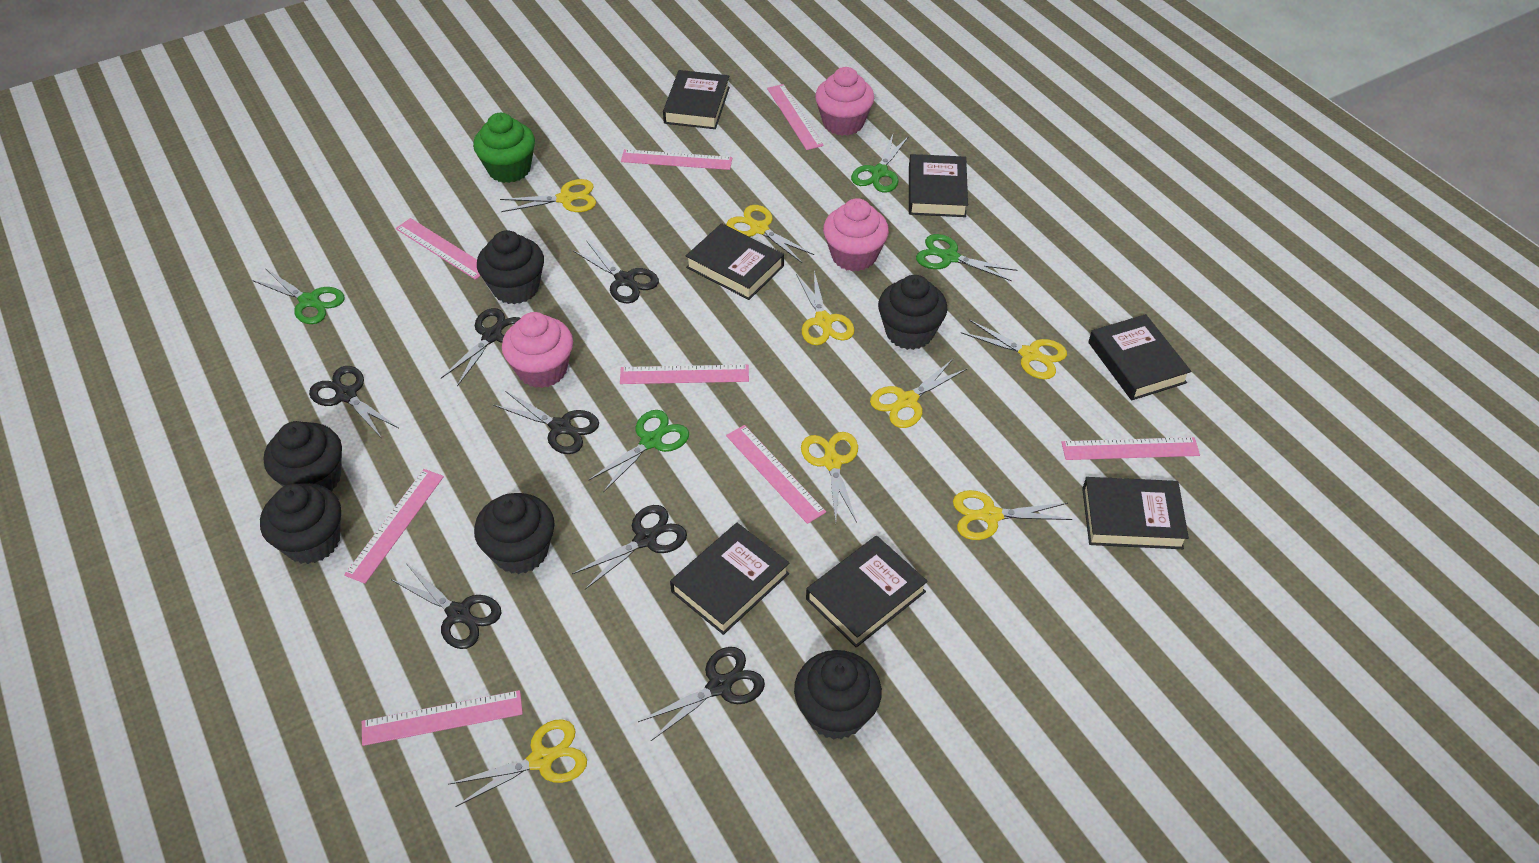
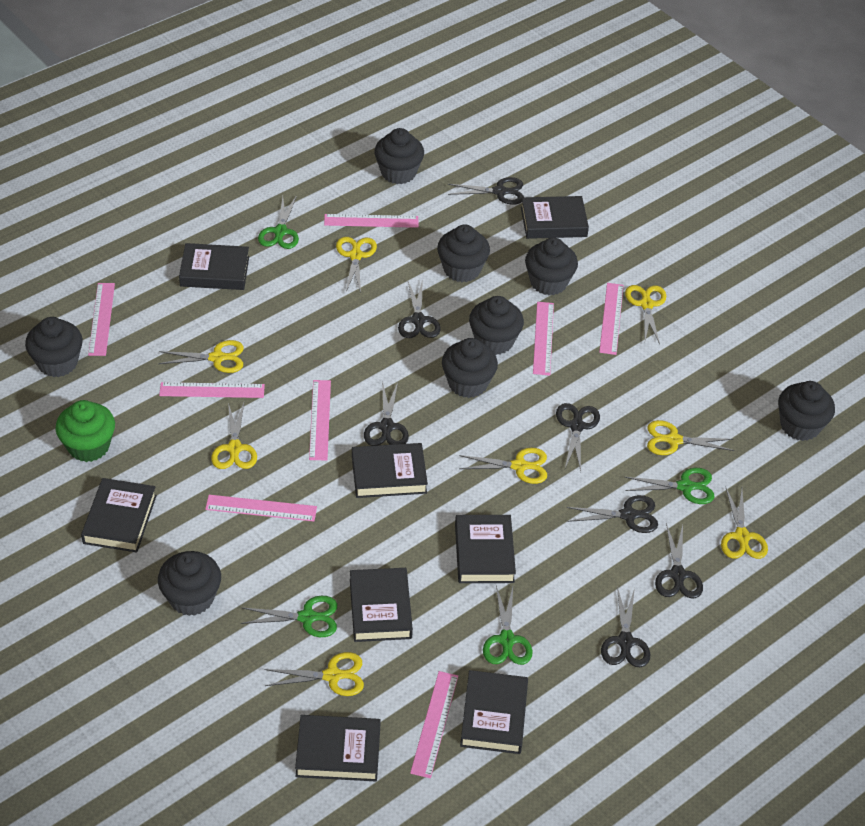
black book: 7 -> 8
black cupcake: 6 -> 8
pink cupcake: 3 -> 0

